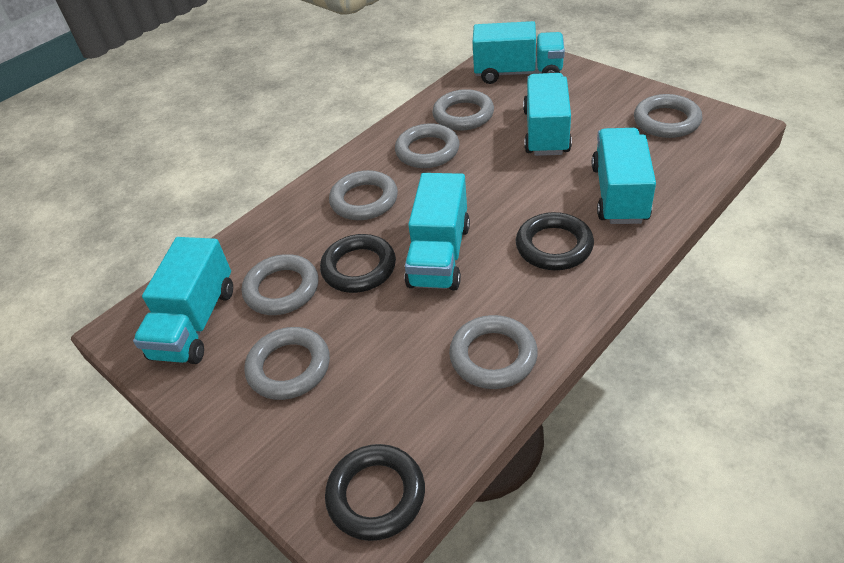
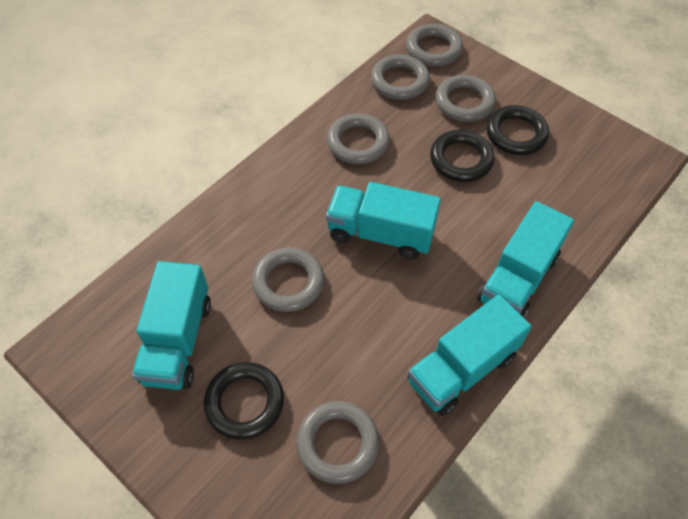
grey ring: 7 -> 6
turquoise truck: 5 -> 4

